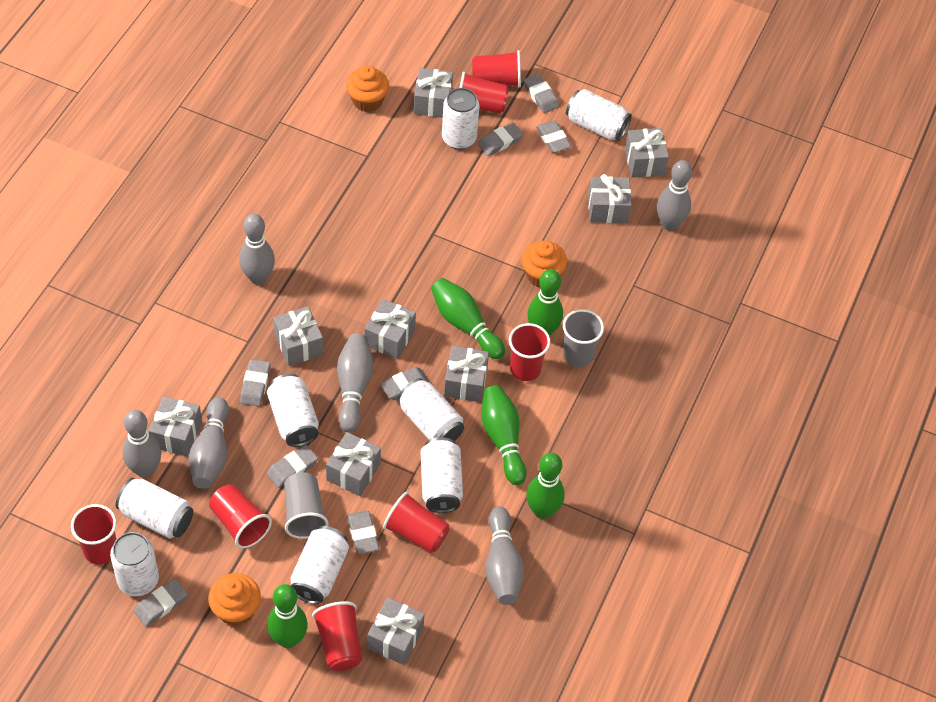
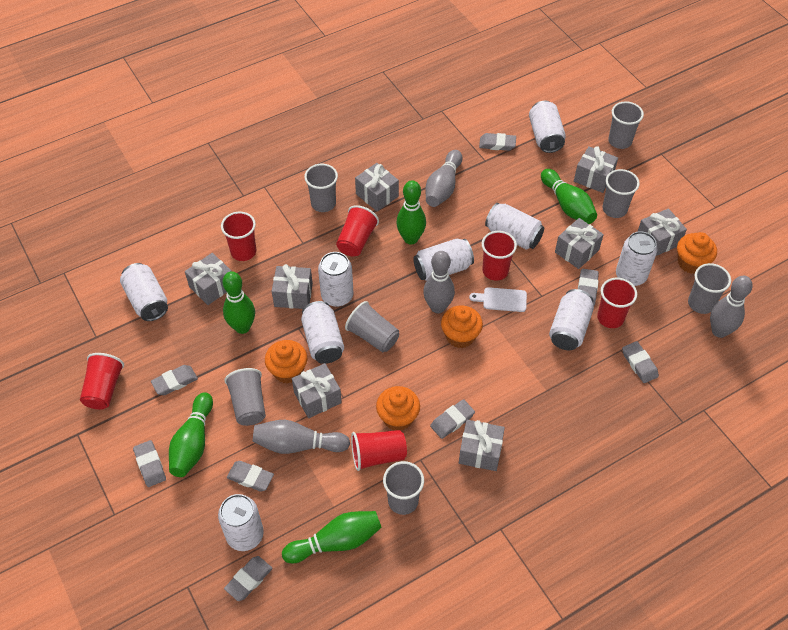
grey bowling pin: 6 -> 4
grey cup: 2 -> 7
grey gift: 9 -> 8
orange cupcake: 3 -> 4
red cup: 7 -> 6
white can: 8 -> 9
white cutting board: 0 -> 1

